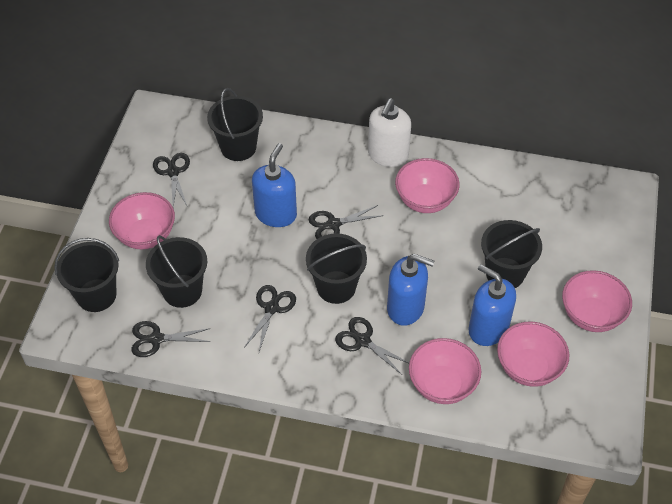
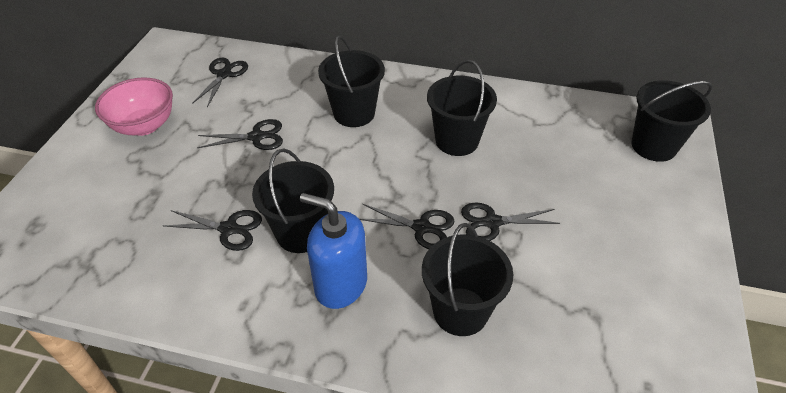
blue soap dispenser: 3 -> 1
pink bowl: 5 -> 1
white soap dispenser: 1 -> 0

